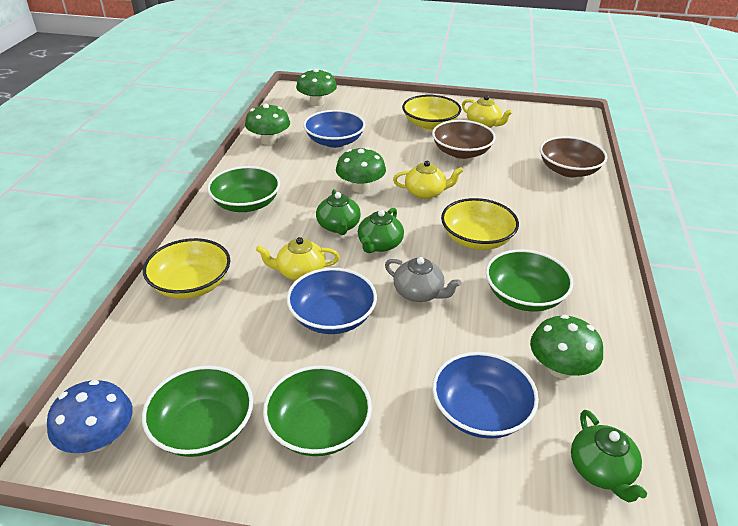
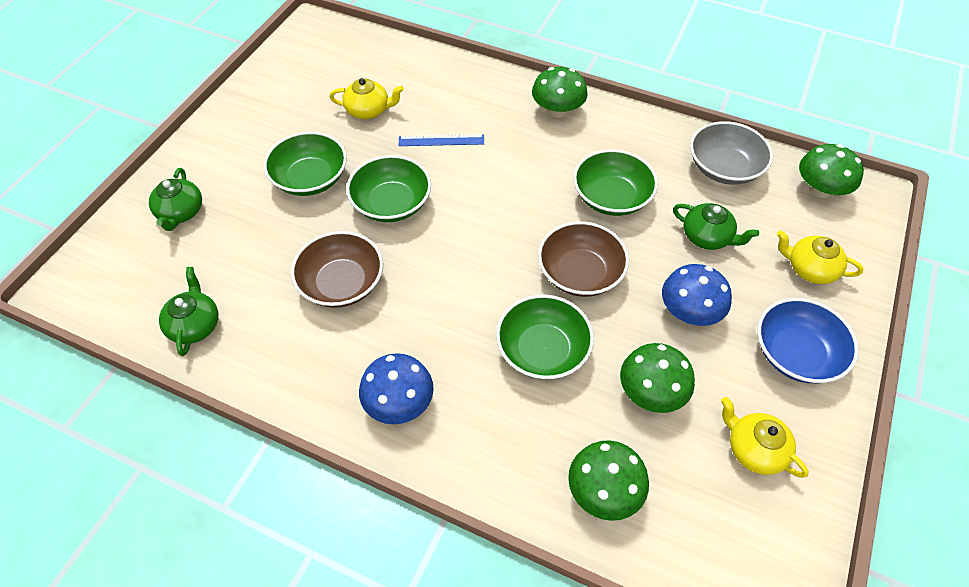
blue bowl: 3 -> 1
blue mushroom: 1 -> 2
blue ruler: 0 -> 1
grey bowl: 0 -> 1
grey teapot: 1 -> 0
yellow bowl: 3 -> 0

